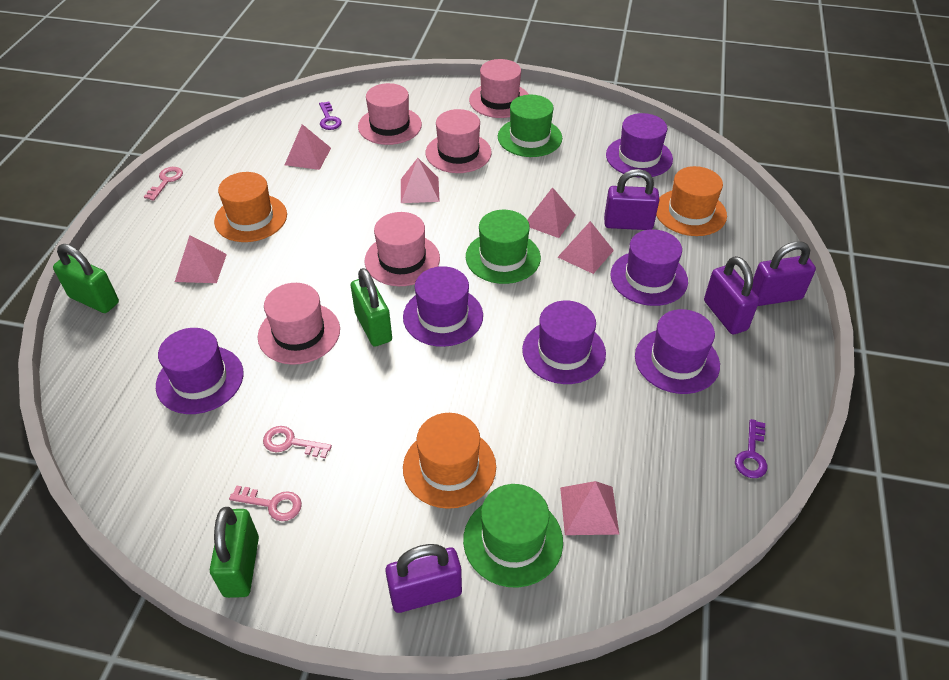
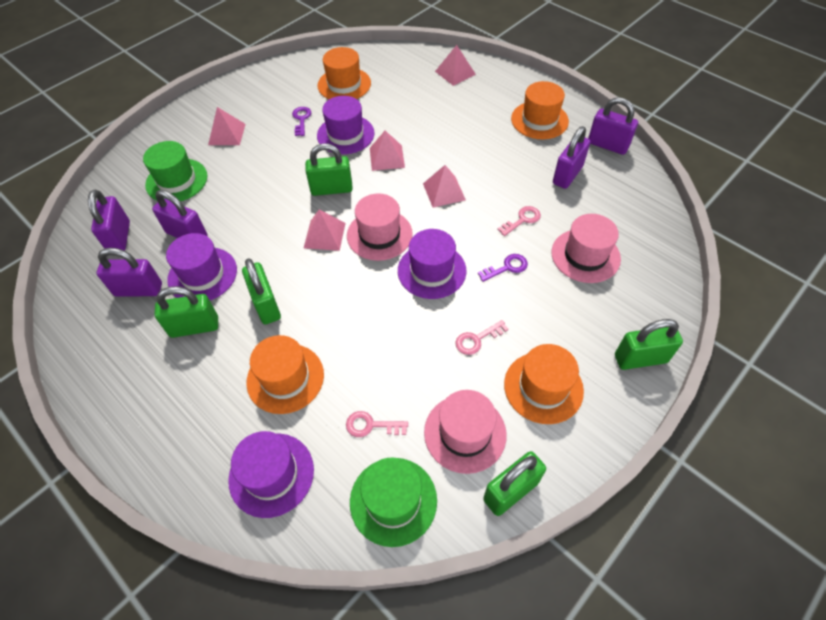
green hat: 3 -> 2
green padlock: 3 -> 5
orange hat: 3 -> 4
pink hat: 5 -> 3
pink pyramid: 6 -> 5
purple hat: 6 -> 4
purple padlock: 4 -> 5

